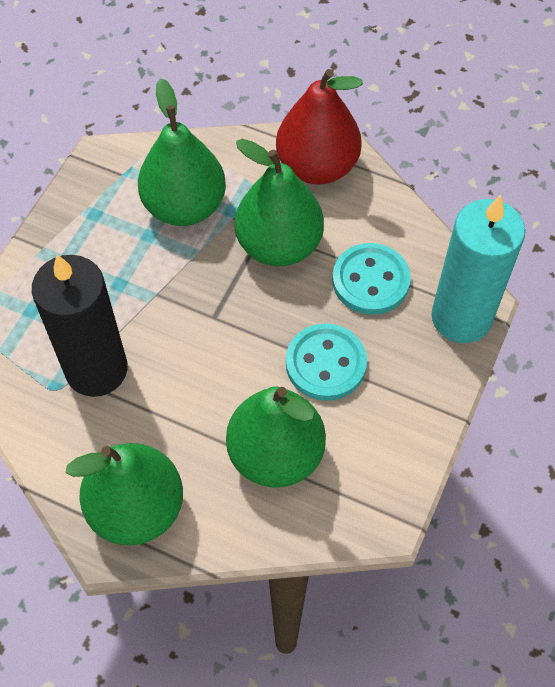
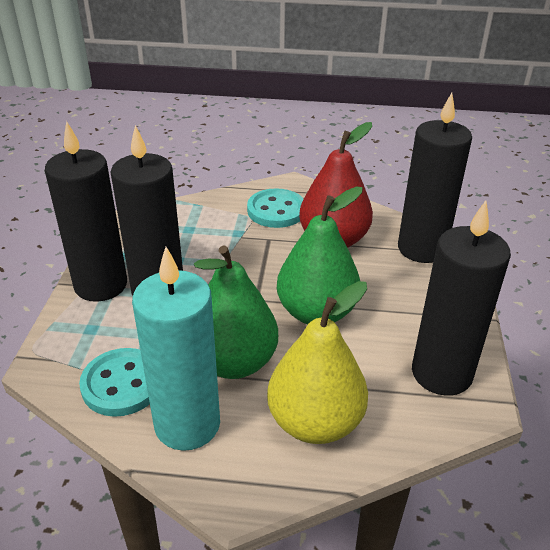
black candle: 1 -> 4
green pear: 4 -> 2
yellow pear: 0 -> 1

